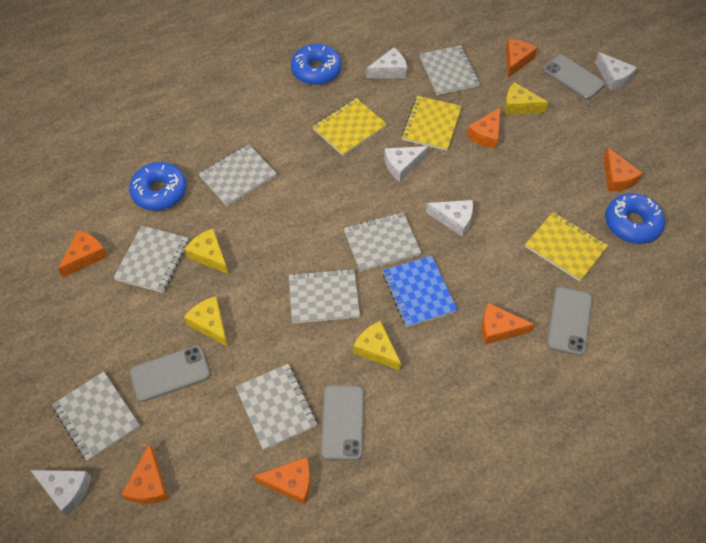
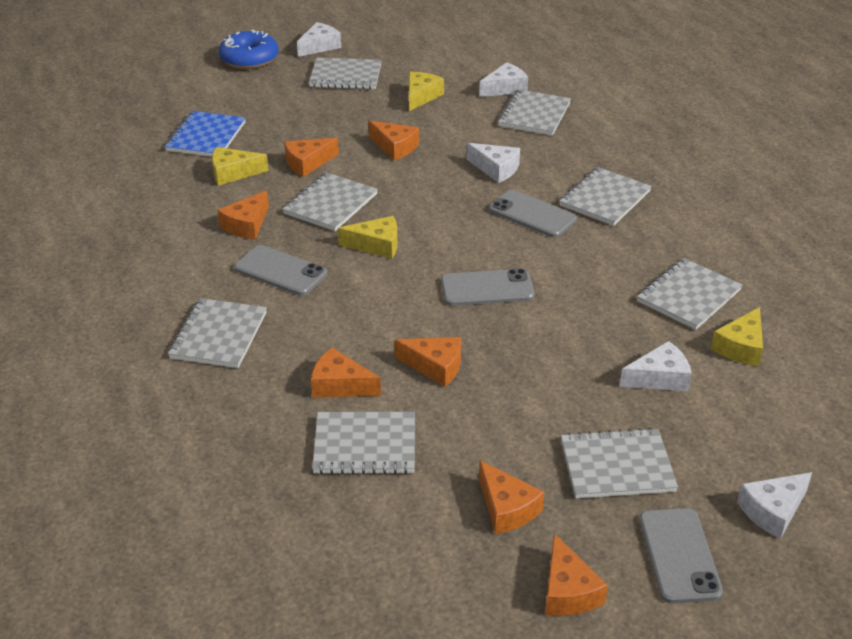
blue donut: 3 -> 1
grey notebook: 7 -> 8
yellow notebook: 3 -> 0

